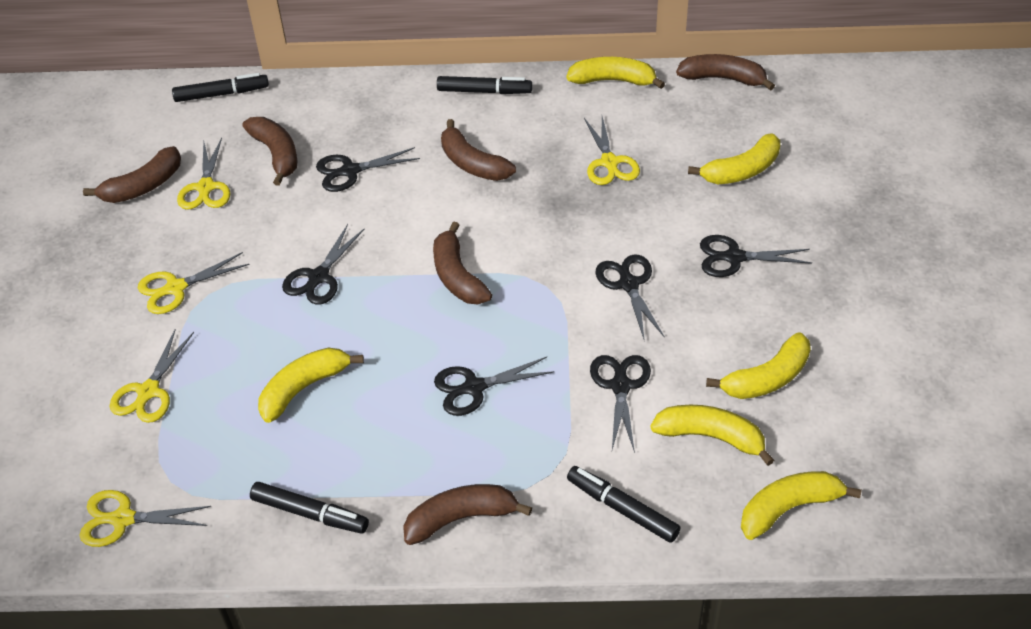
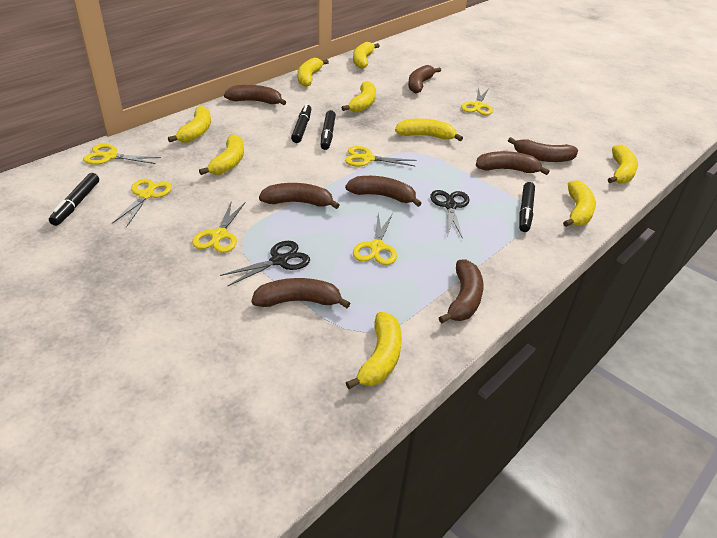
black scissors: 6 -> 2
brown banana: 6 -> 8
yellow banana: 6 -> 9
yellow scissors: 5 -> 6

